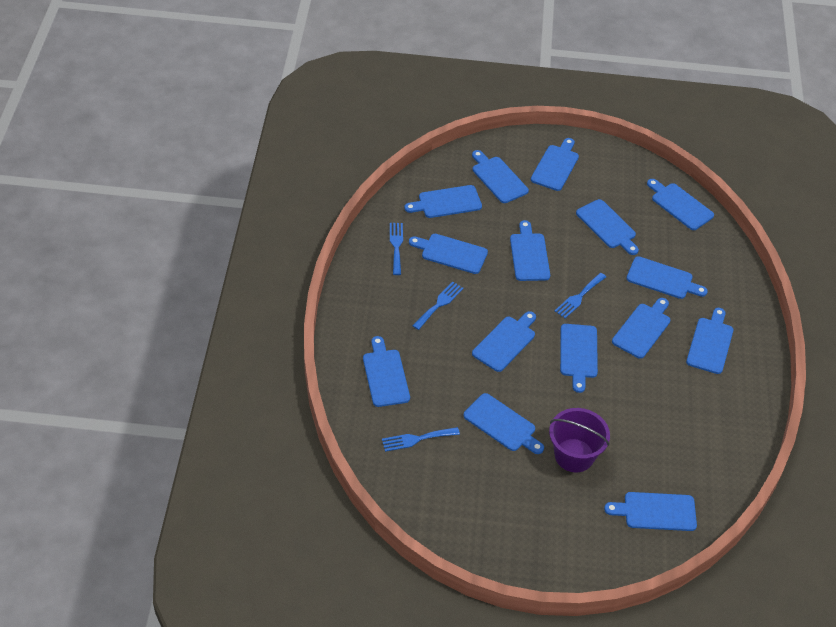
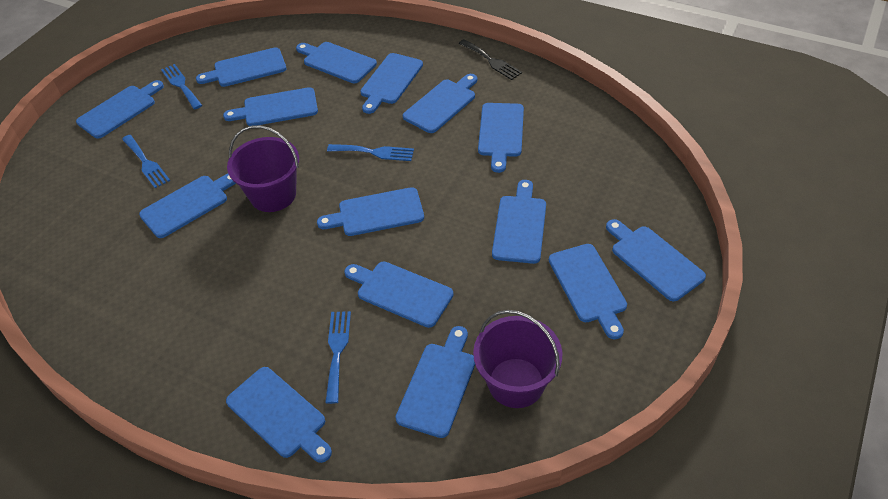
black fork: 0 -> 1
purple bucket: 1 -> 2

